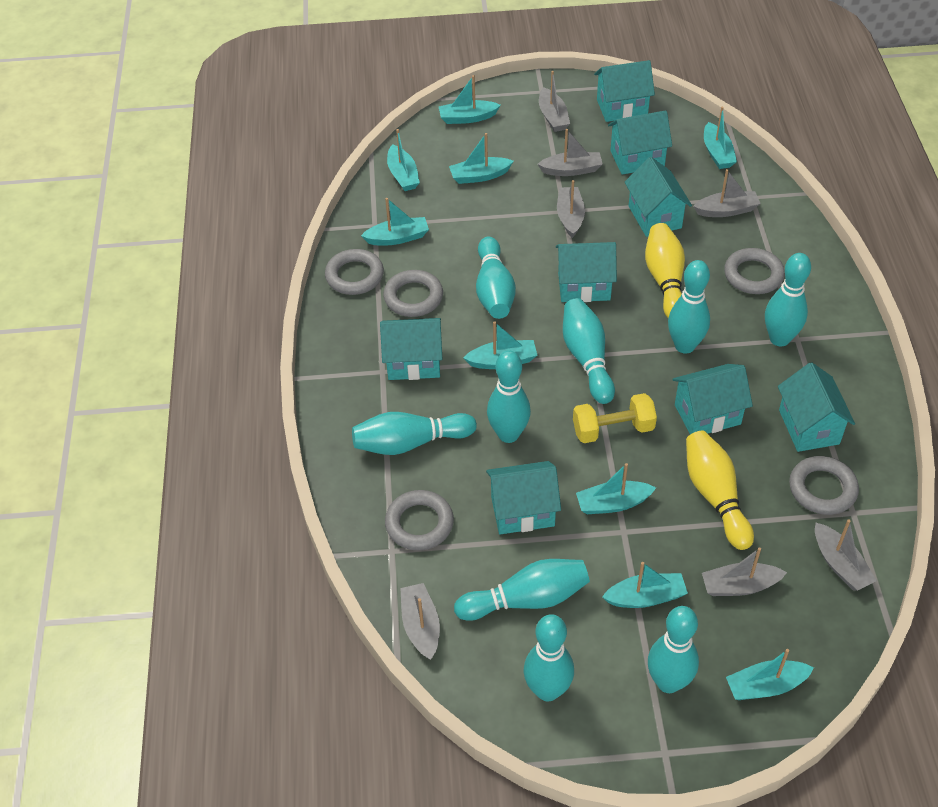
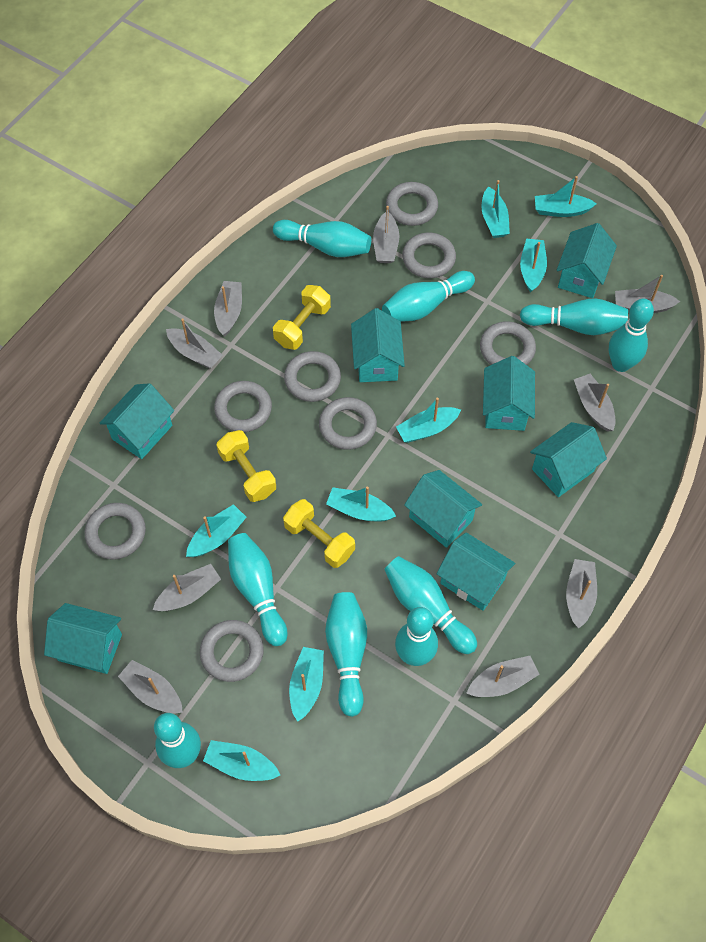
grey boat: 7 -> 9
grey ring: 5 -> 8
turquoise boat: 9 -> 8
yellow bowling pin: 2 -> 0
yellow dumbbell: 1 -> 3

